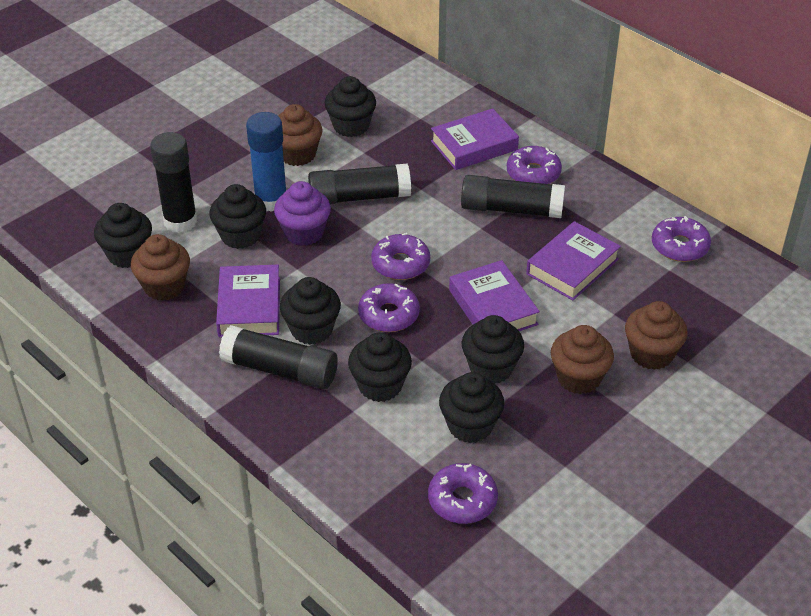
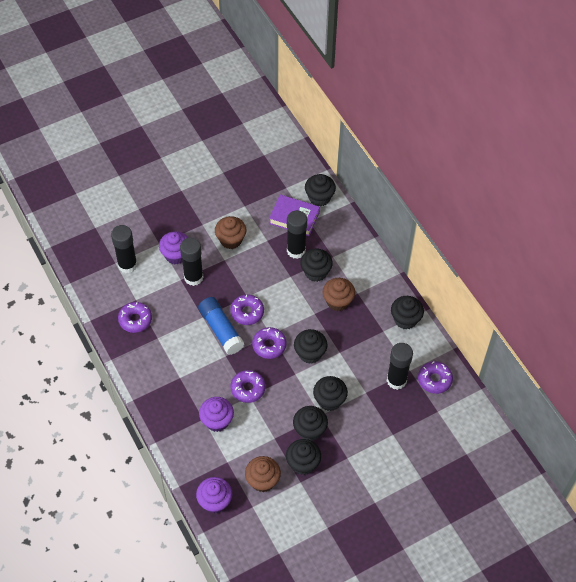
brown cupcake: 4 -> 3
purple book: 4 -> 1
purple cupcake: 1 -> 3

